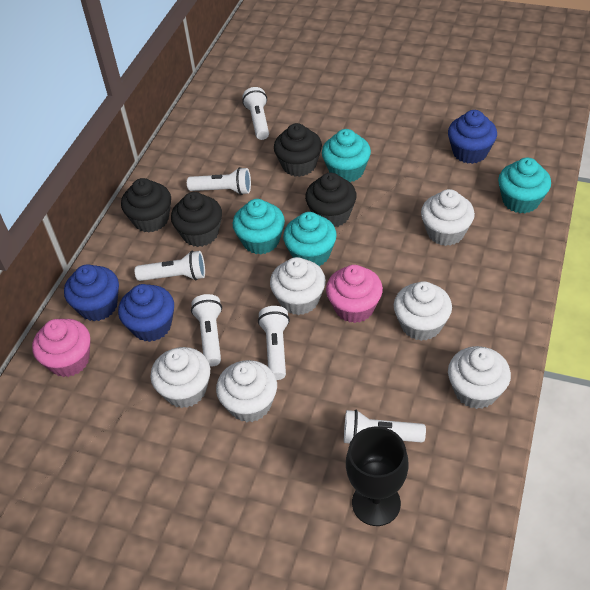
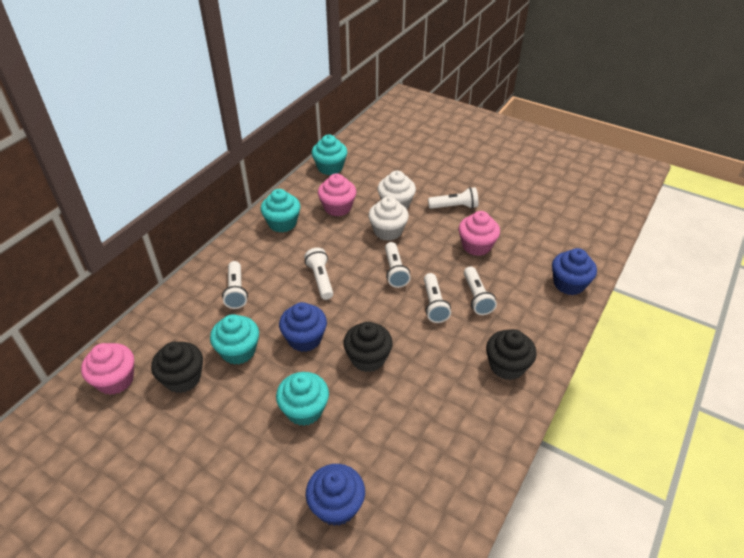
black cupcake: 4 -> 3
black goblet: 1 -> 0
pink cupcake: 2 -> 3
white cupcake: 6 -> 2

